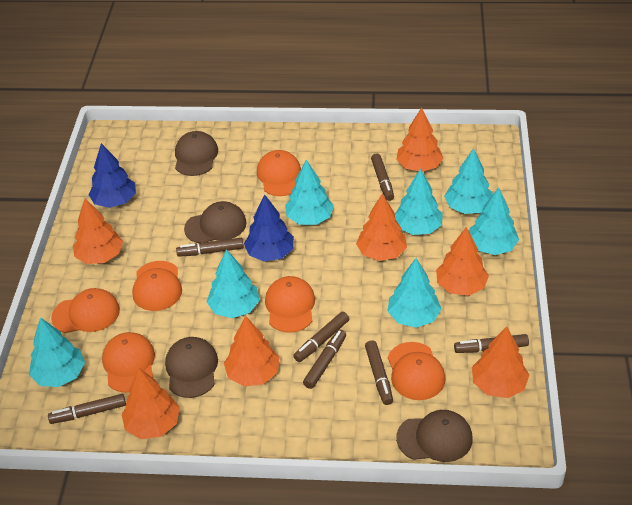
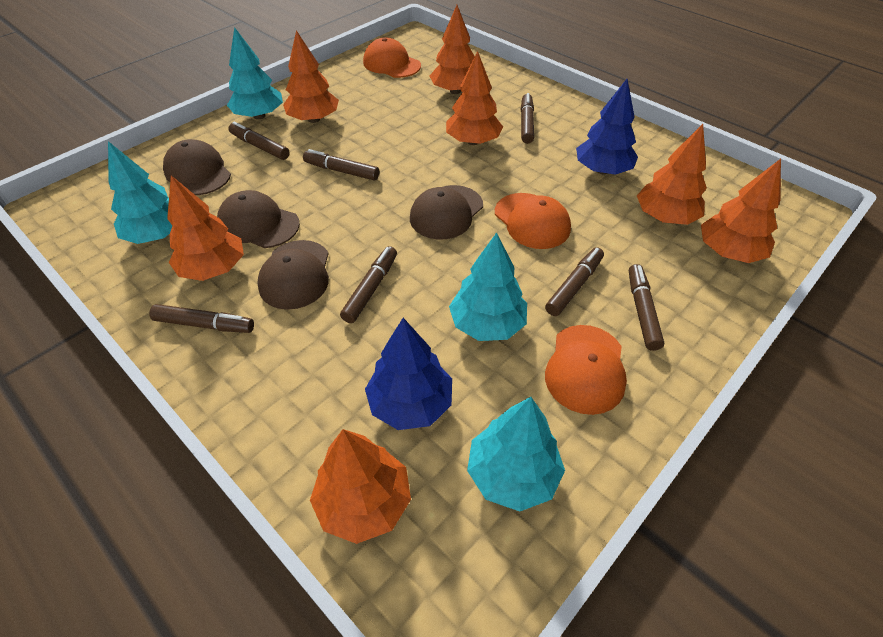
orange cap: 6 -> 3
turquoise tree: 7 -> 4

